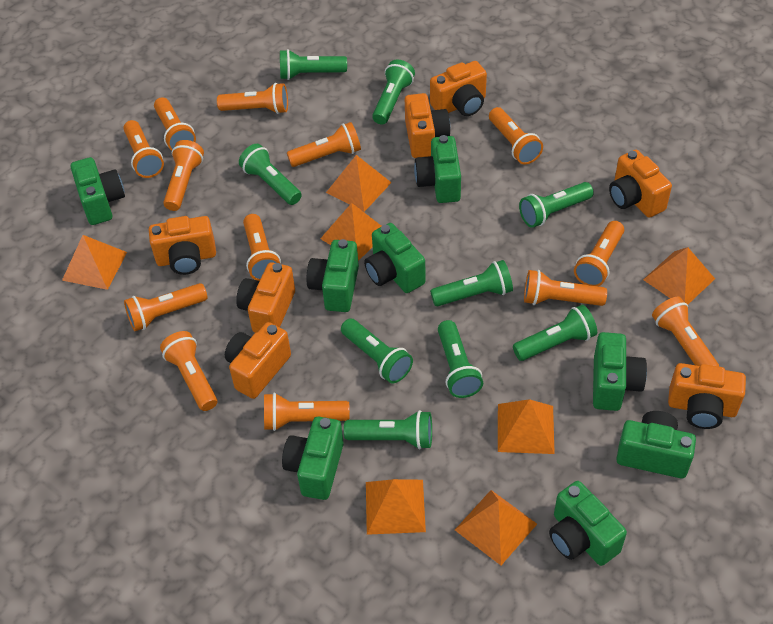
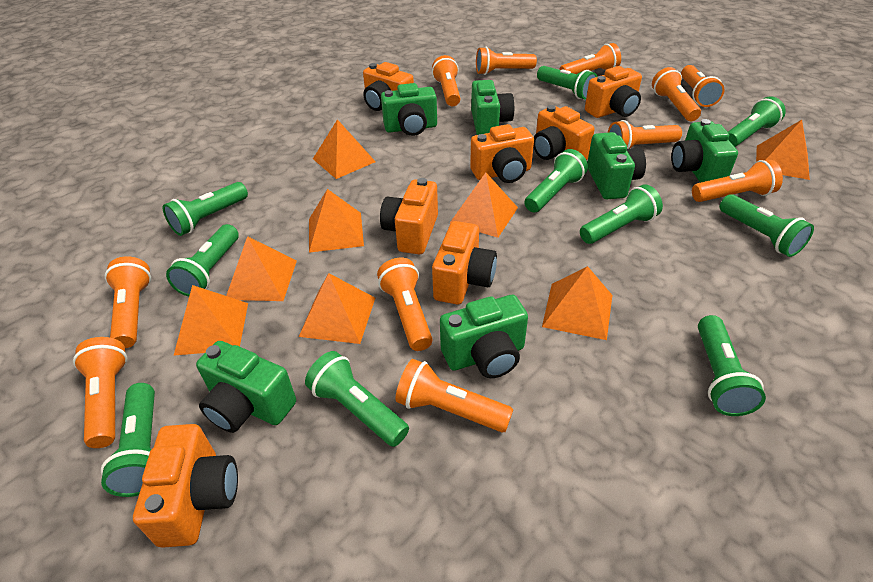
green camera: 8 -> 6
green flashlight: 9 -> 10
orange flashlight: 13 -> 11
orange pyramid: 7 -> 8

